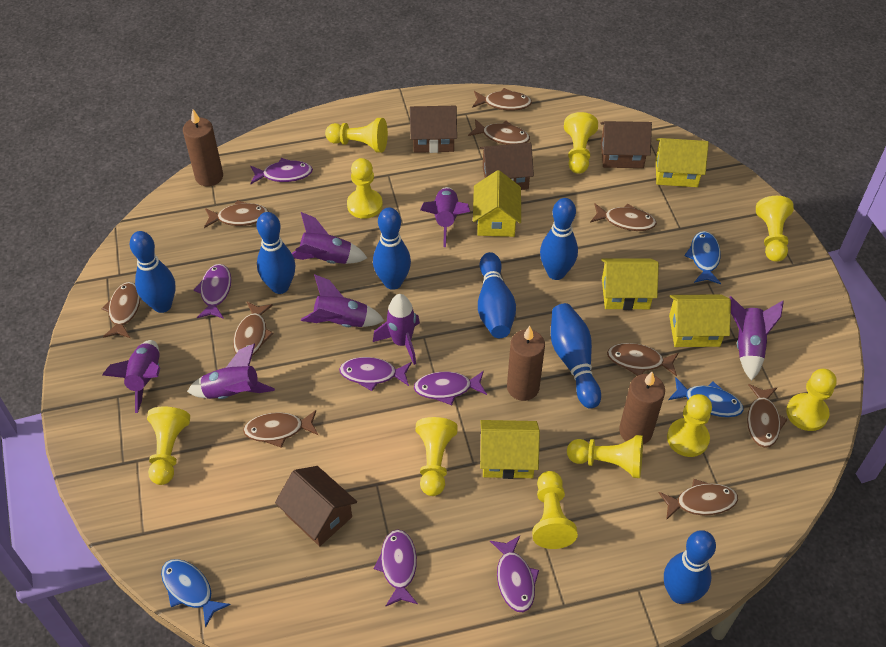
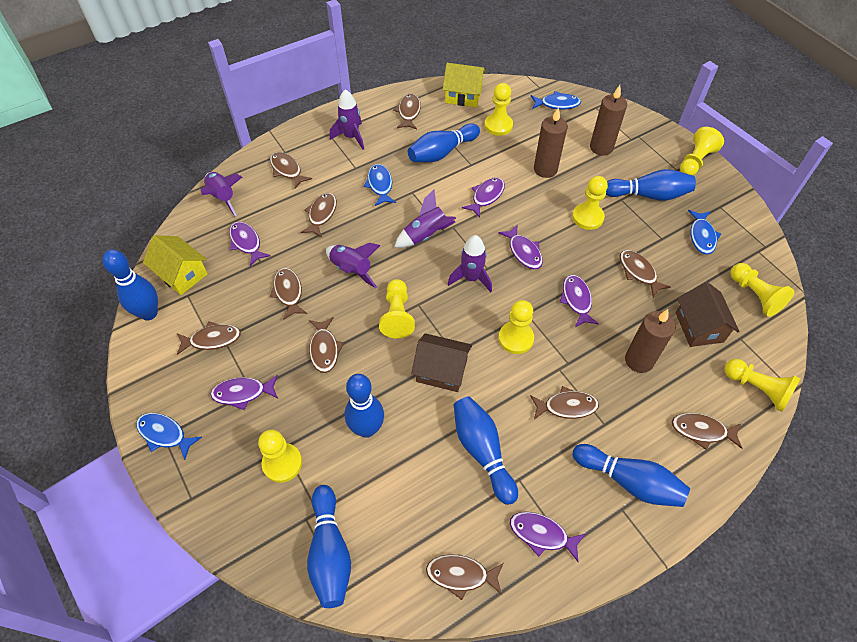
blue fish: 3 -> 4
brown house: 4 -> 2
purple rocket: 7 -> 5
yellow house: 5 -> 2
yellow pawn: 10 -> 8

